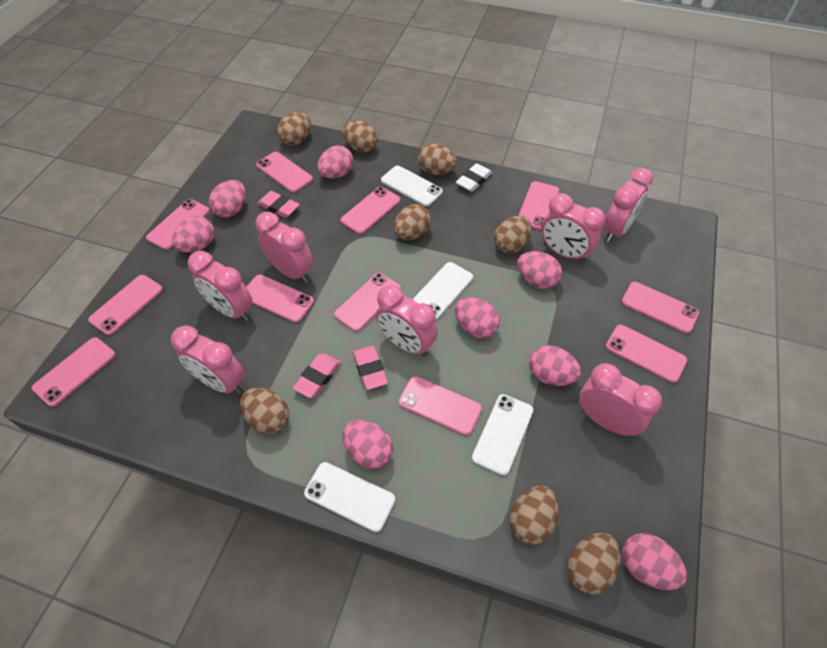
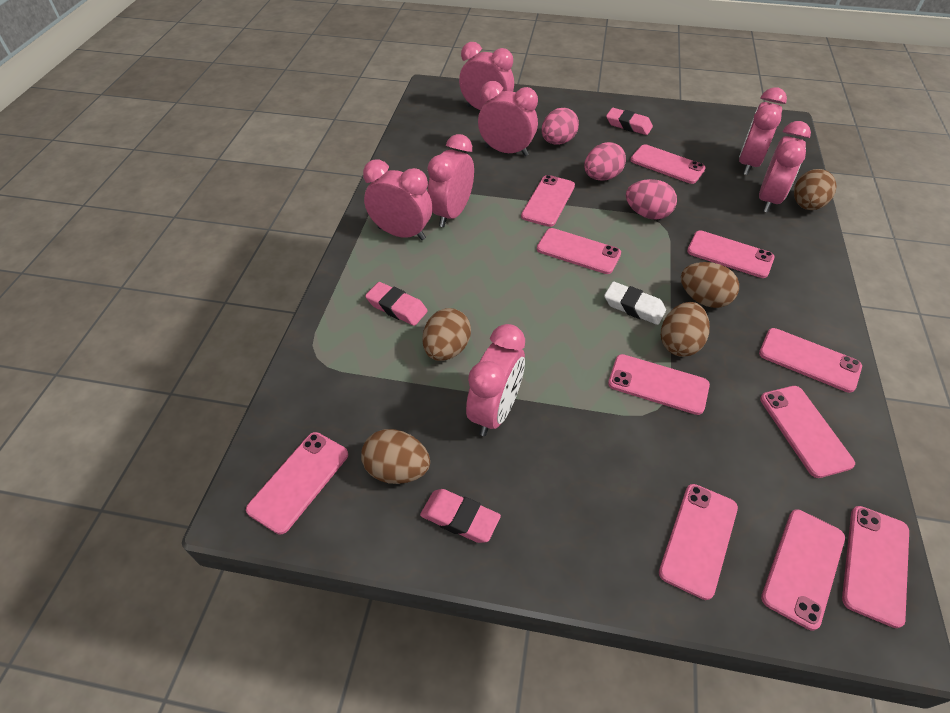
brown egg: 8 -> 5
pink egg: 8 -> 3
white phone: 4 -> 0

